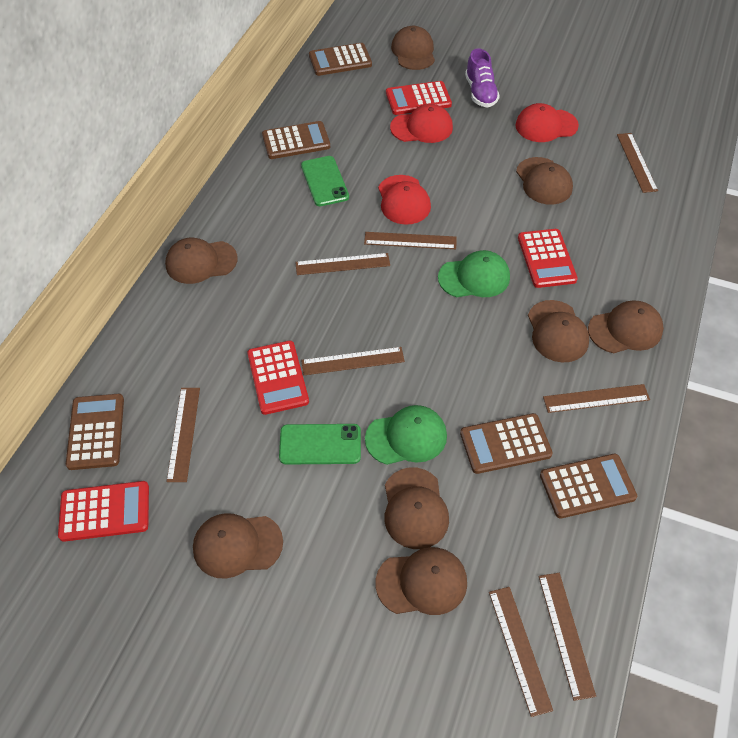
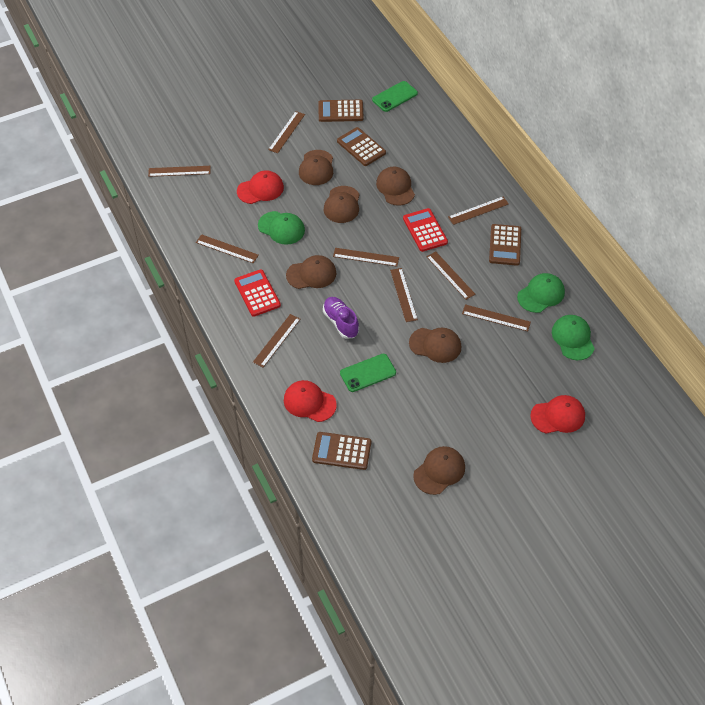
brown calculator: 5 -> 4
brown cap: 8 -> 6
brown ruler: 8 -> 9
green cap: 2 -> 3
red calculator: 4 -> 2

